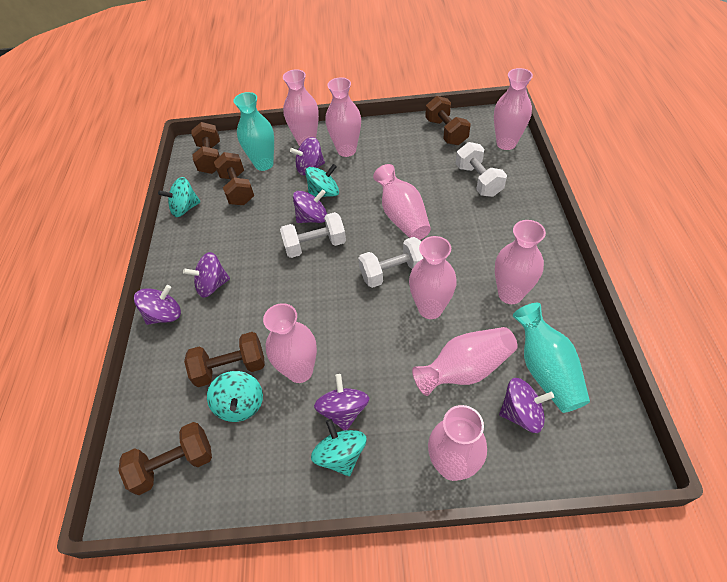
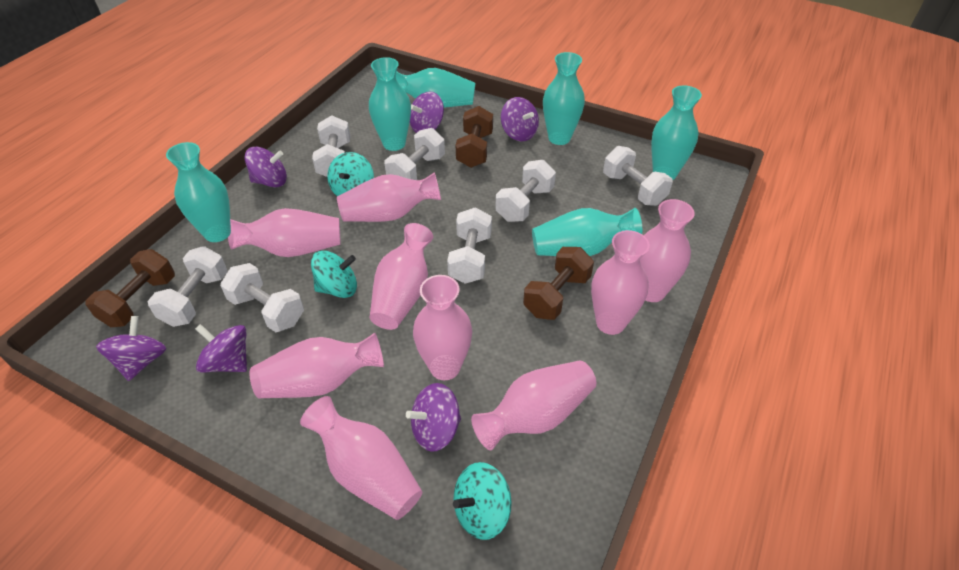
brown dumbbell: 5 -> 3
turquoise spinning top: 4 -> 3
turquoise vase: 2 -> 6
white dumbbell: 3 -> 7

